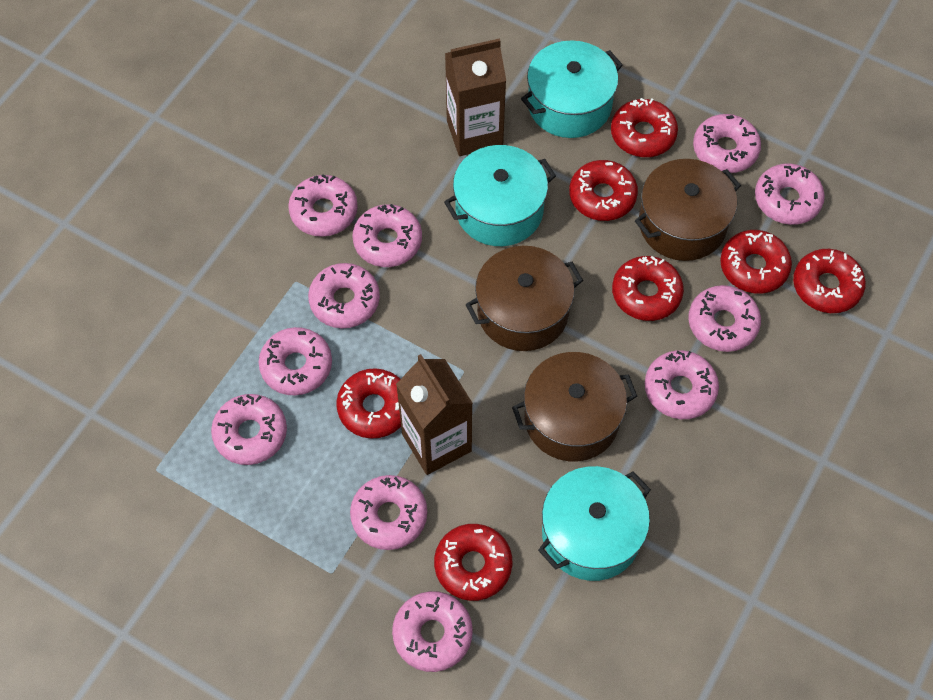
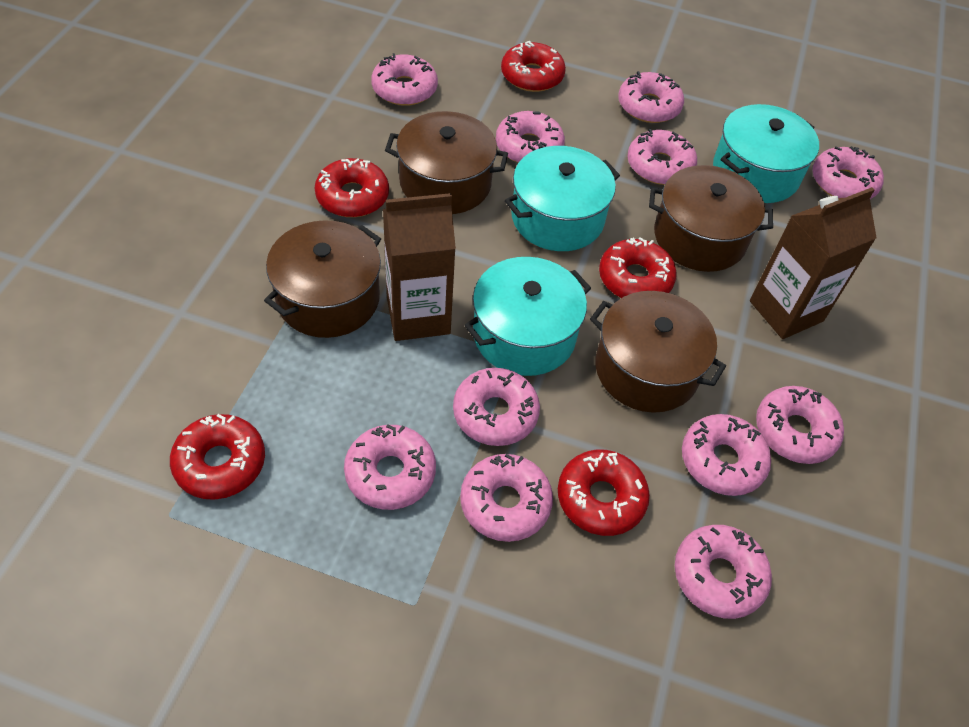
brown pot: 3 -> 4
red donut: 7 -> 5

